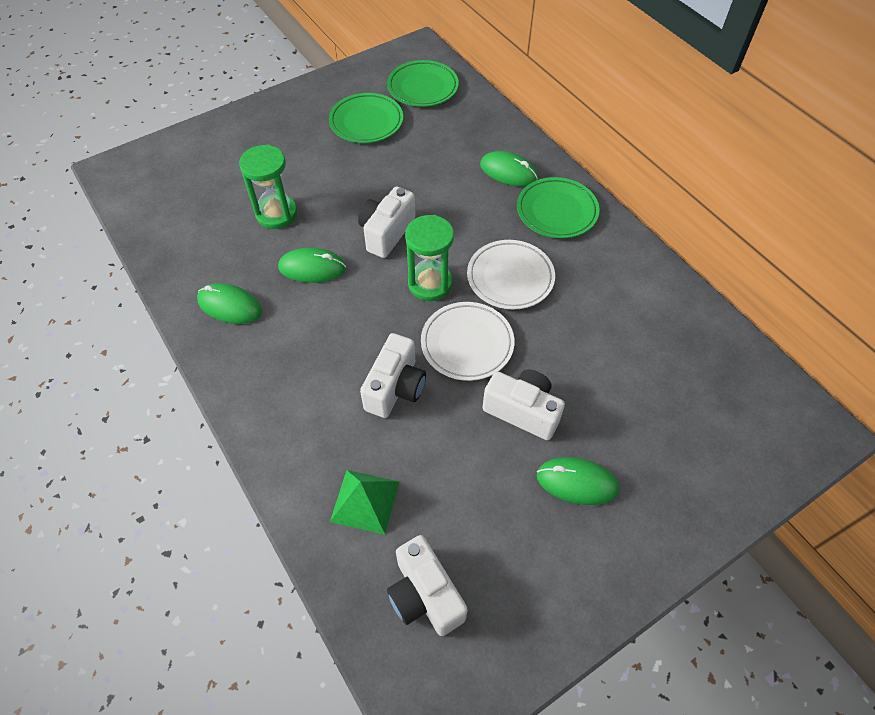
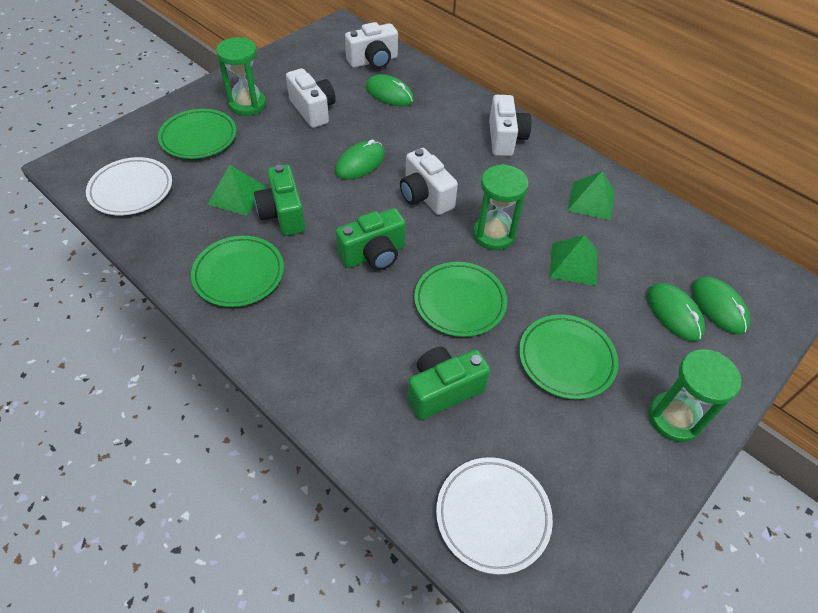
green camera: 0 -> 3
green hourglass: 2 -> 3
green plate: 3 -> 4
green pyramid: 1 -> 3

